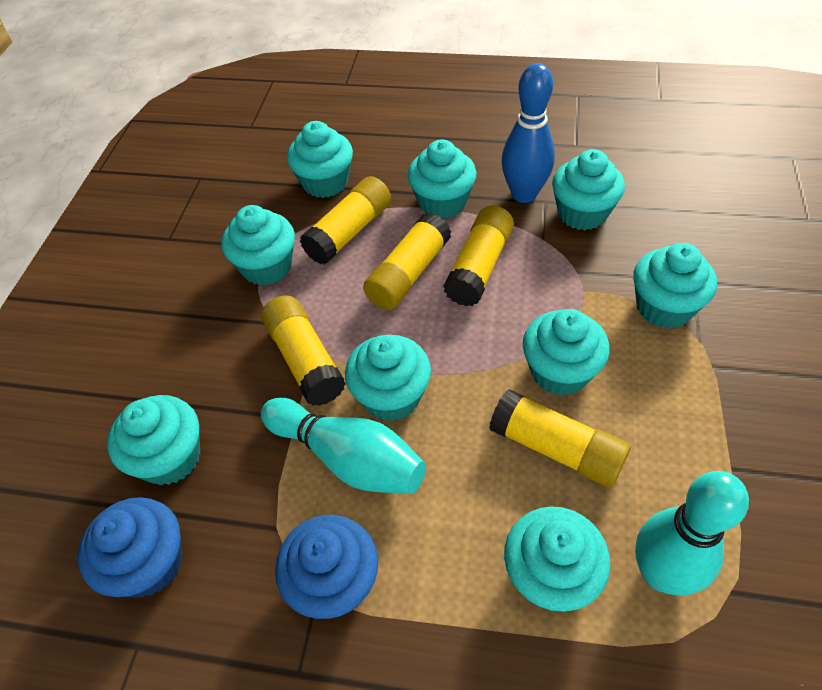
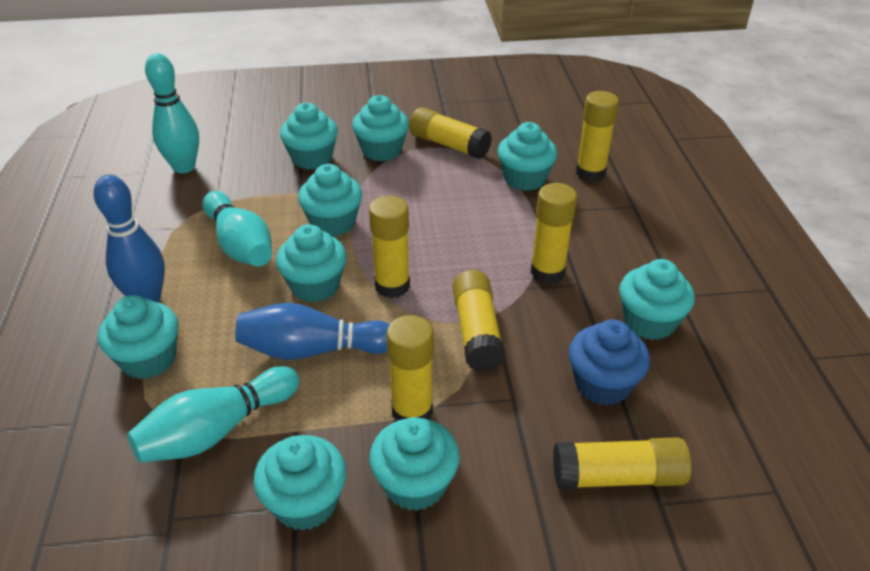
blue bowling pin: 1 -> 2
blue cupcake: 2 -> 1
turquoise bowling pin: 2 -> 3
yellow glue stick: 5 -> 7

